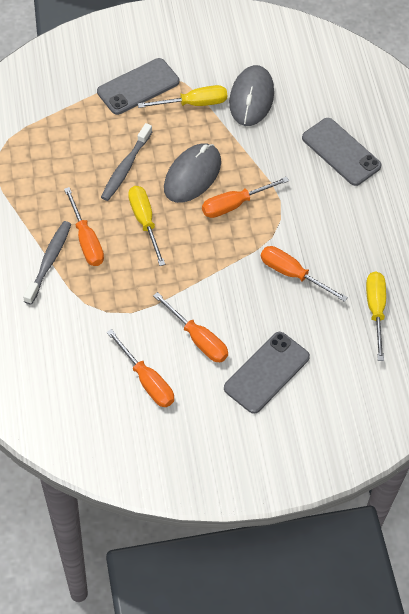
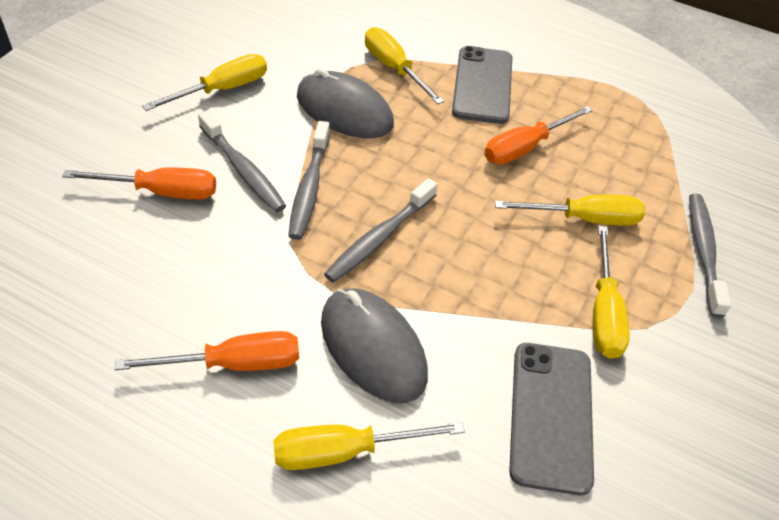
grey phone: 3 -> 2
grey toothbrush: 2 -> 4
orange screwdriver: 5 -> 3
yellow screwdriver: 3 -> 5

